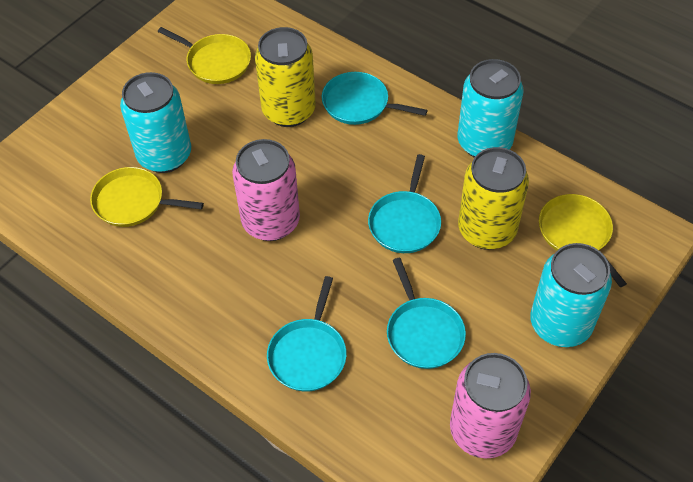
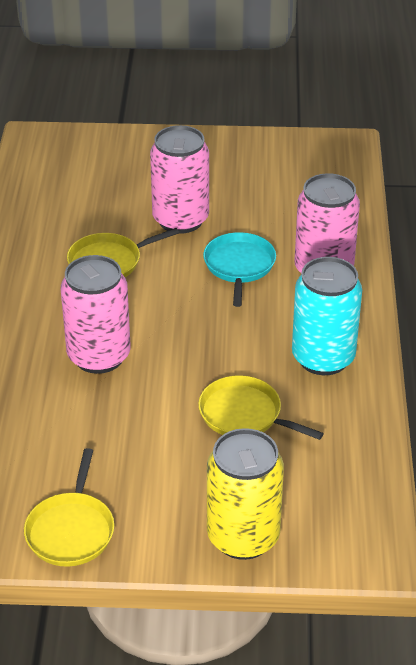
pink can: 2 -> 3
turquoise can: 3 -> 1
turquoise pan: 4 -> 1
yellow can: 2 -> 1

